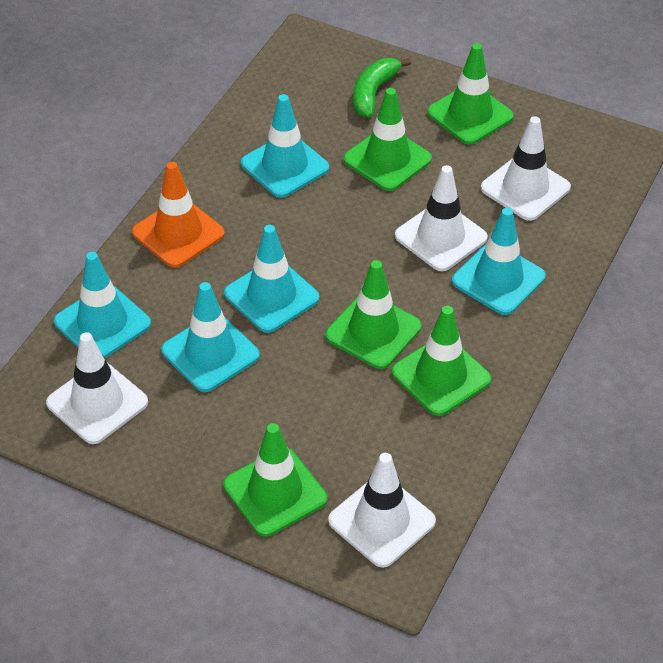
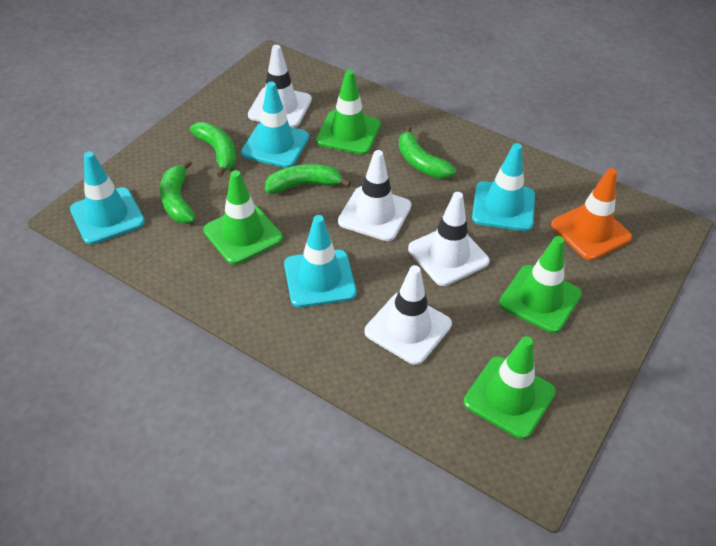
green banana: 1 -> 4
green traffic cone: 5 -> 4
turquoise traffic cone: 5 -> 4

